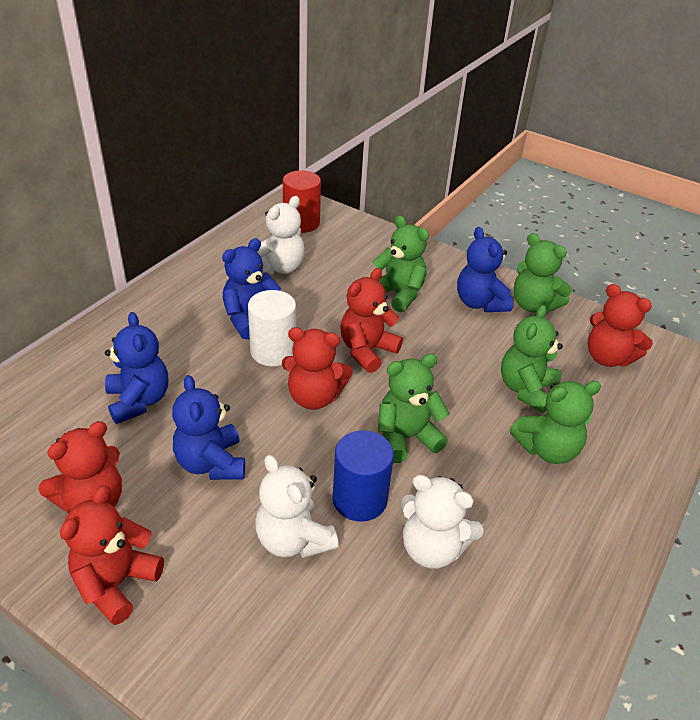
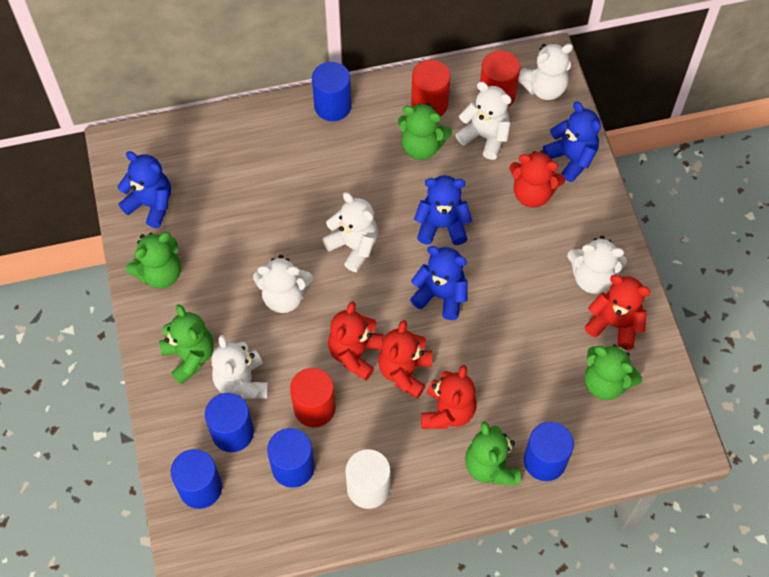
blue cylinder: 1 -> 5
red cylinder: 1 -> 3
white teddy bear: 3 -> 6

